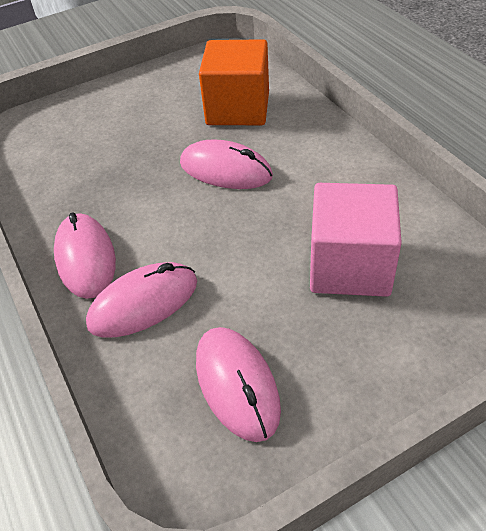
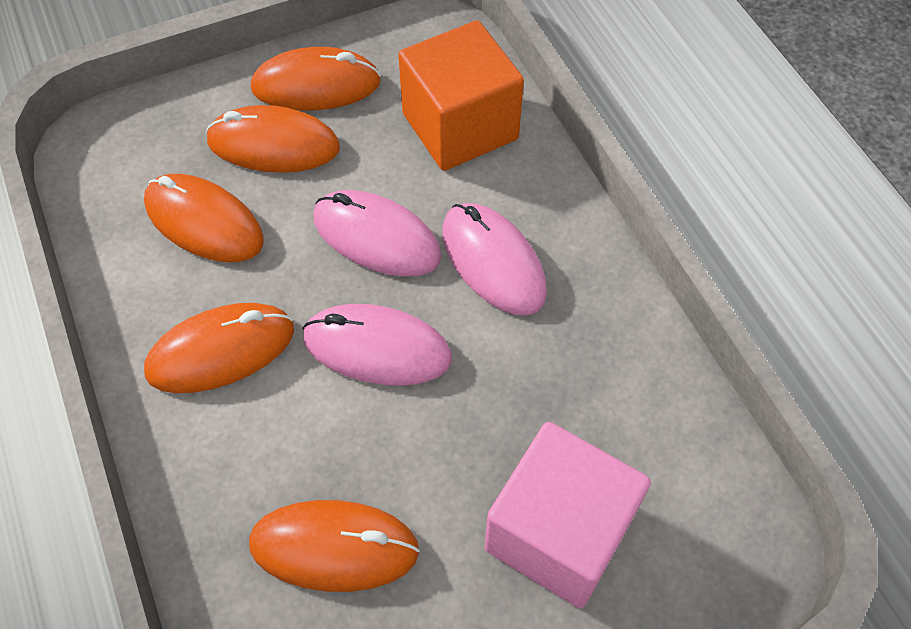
orange mouse: 0 -> 5
pink mouse: 4 -> 3

